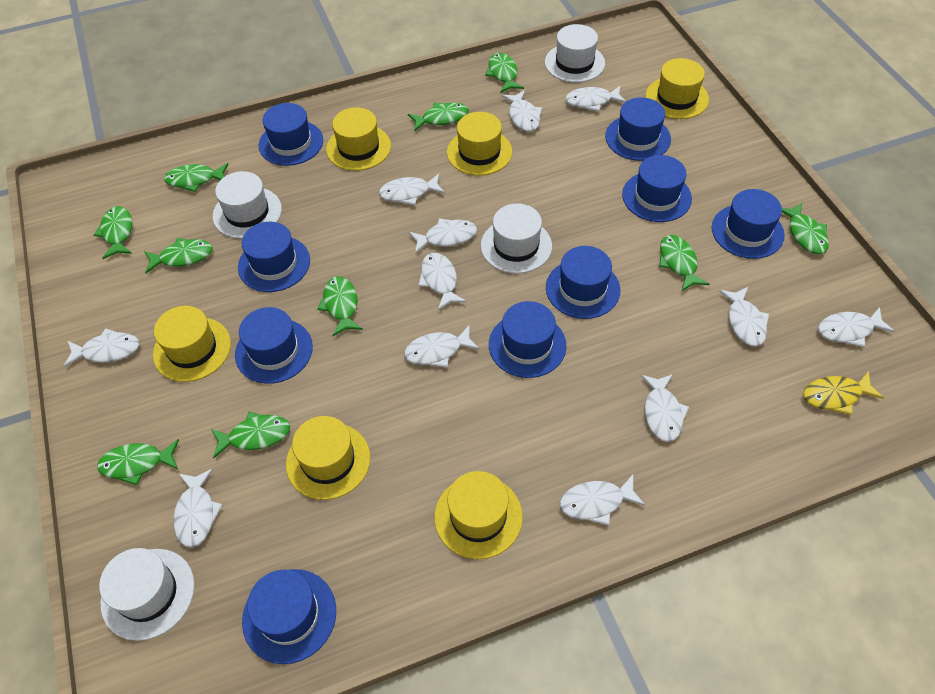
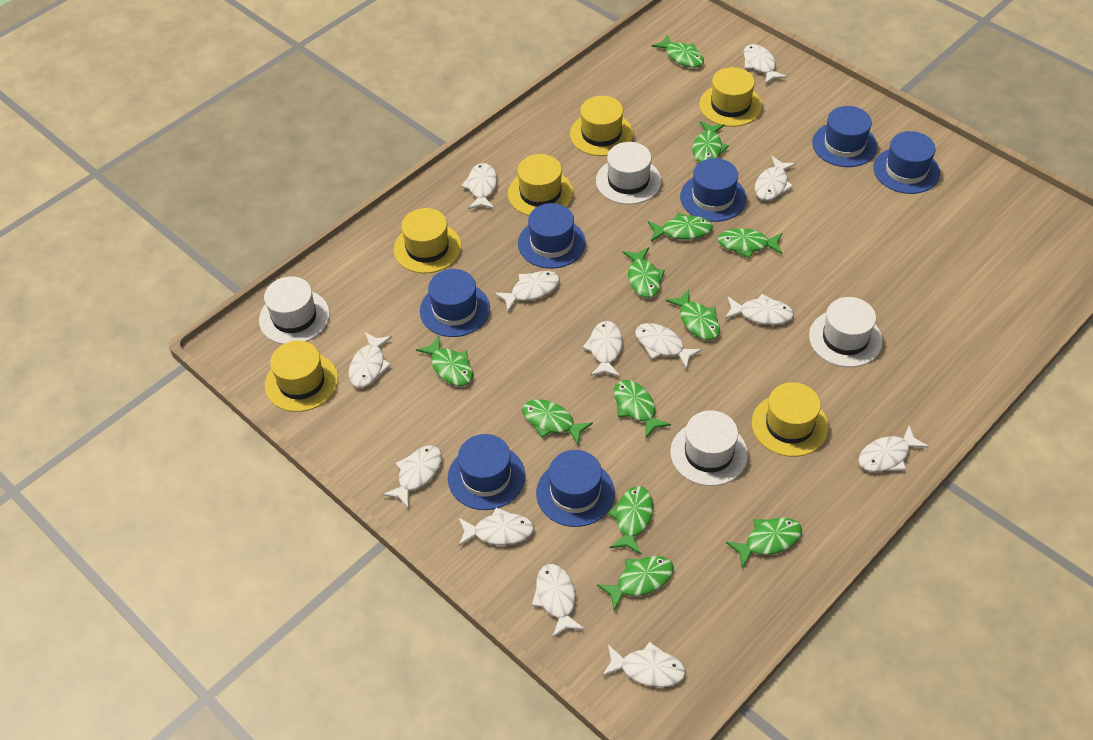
blue hat: 9 -> 7
green fish: 10 -> 12
white fish: 12 -> 13
yellow fish: 1 -> 0

